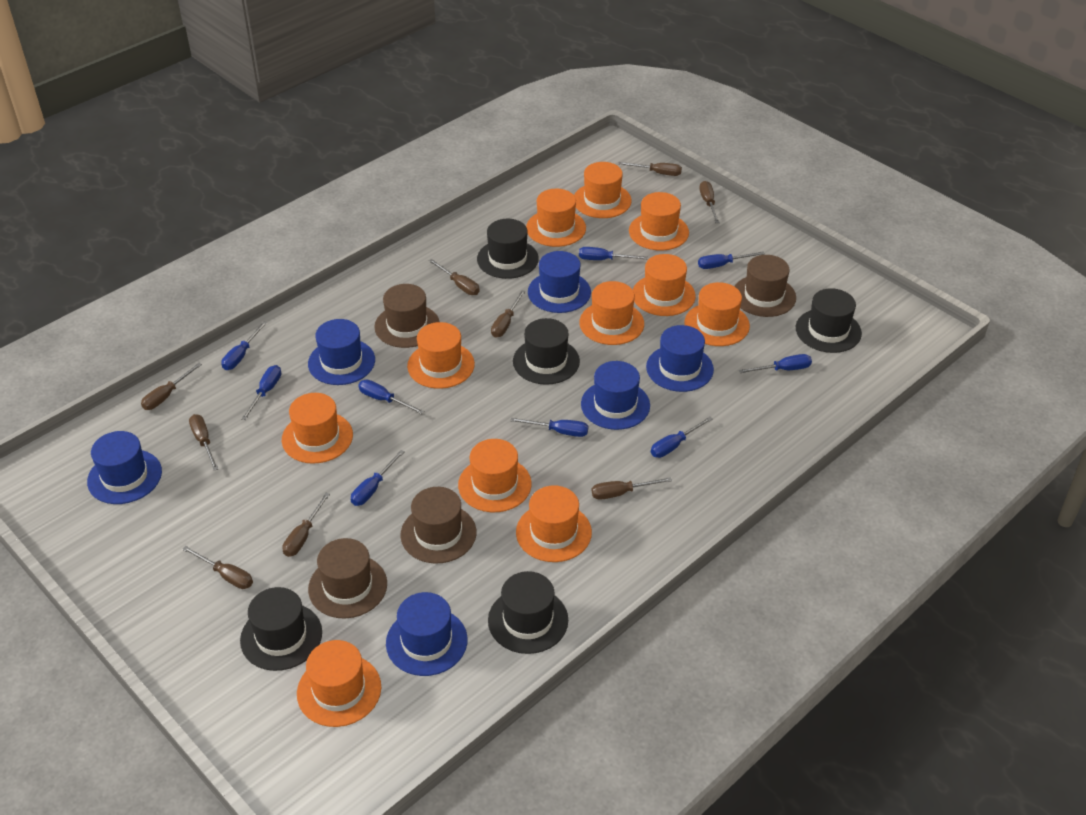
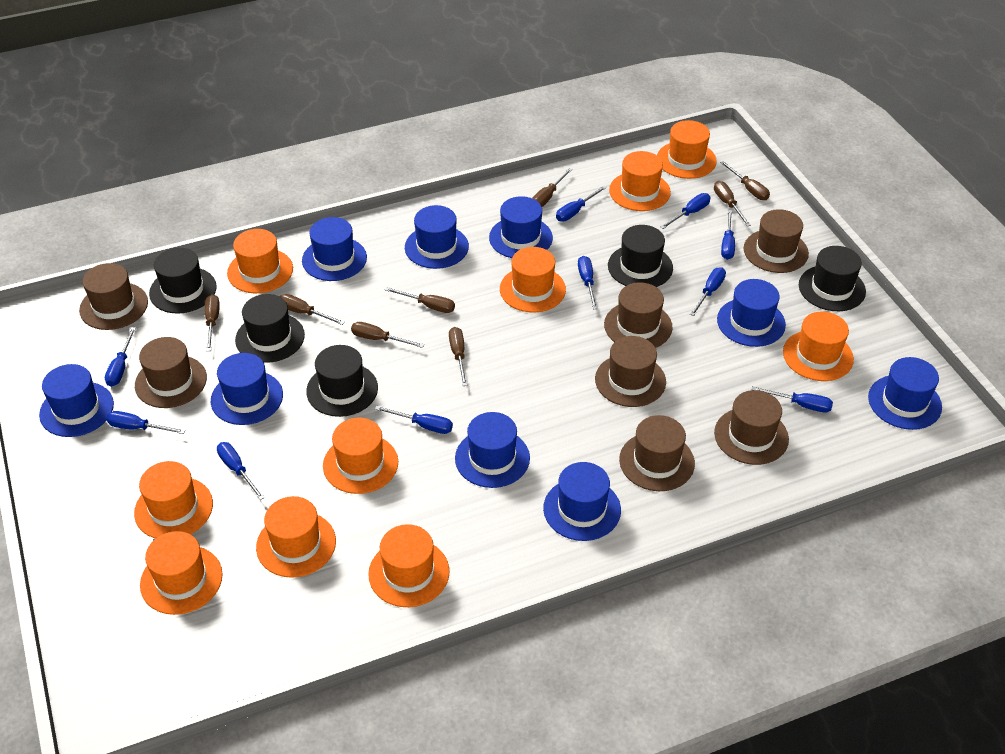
blue hat: 6 -> 9
blue screwdriver: 9 -> 10
brown hat: 4 -> 7
brown screwdriver: 9 -> 8
orange hat: 11 -> 10

